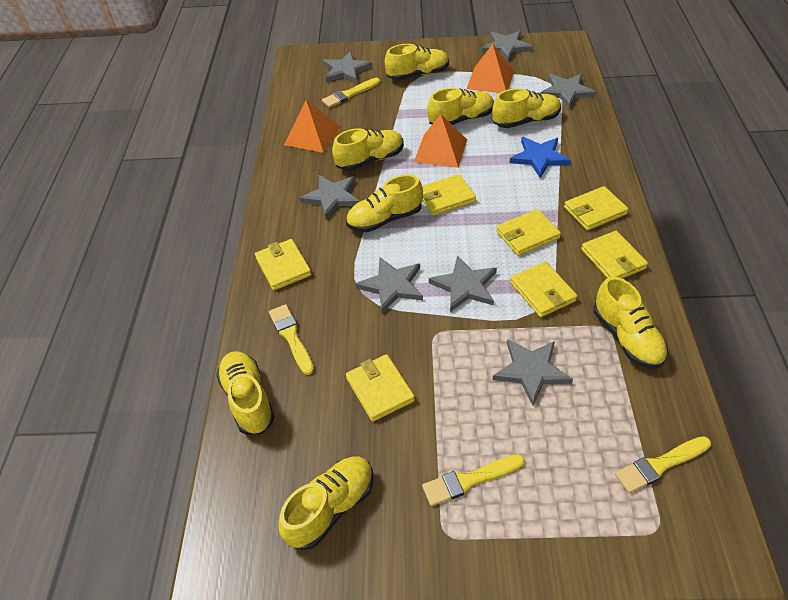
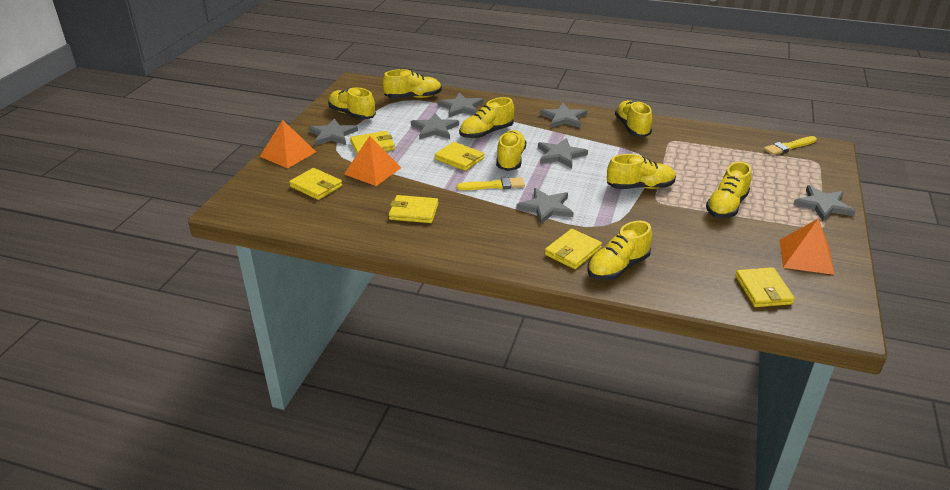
blue star: 1 -> 0
yellow brush: 4 -> 2
yellow wallet: 7 -> 6

